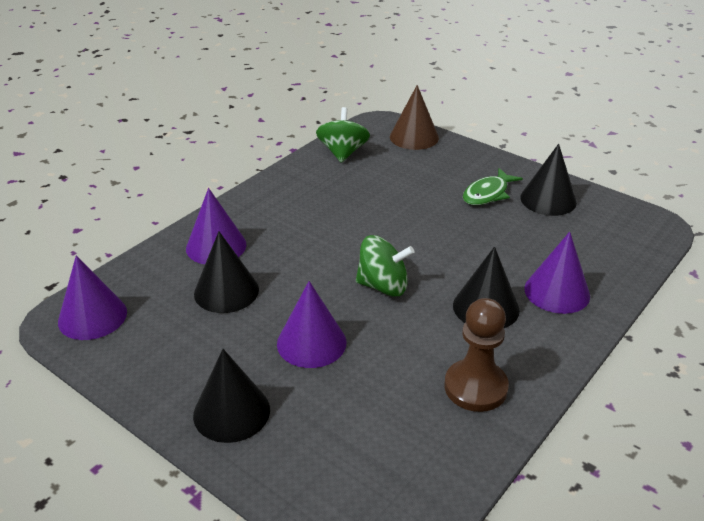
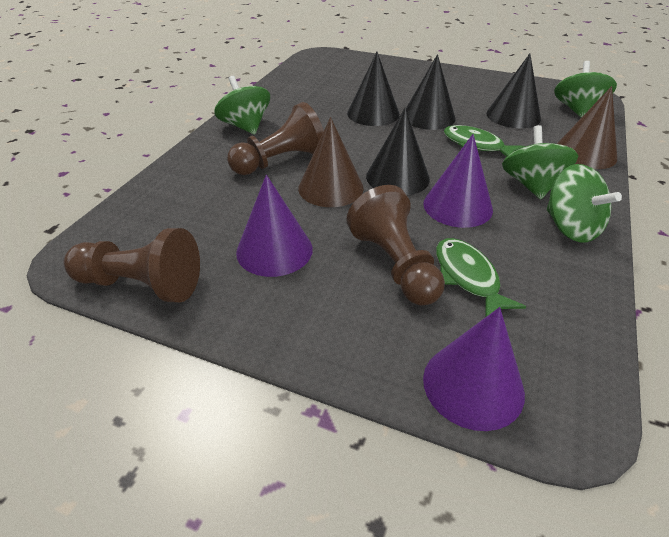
brown cone: 1 -> 2
brown pawn: 1 -> 3
green fish: 1 -> 2
green spinning top: 2 -> 4
purple cone: 4 -> 3

